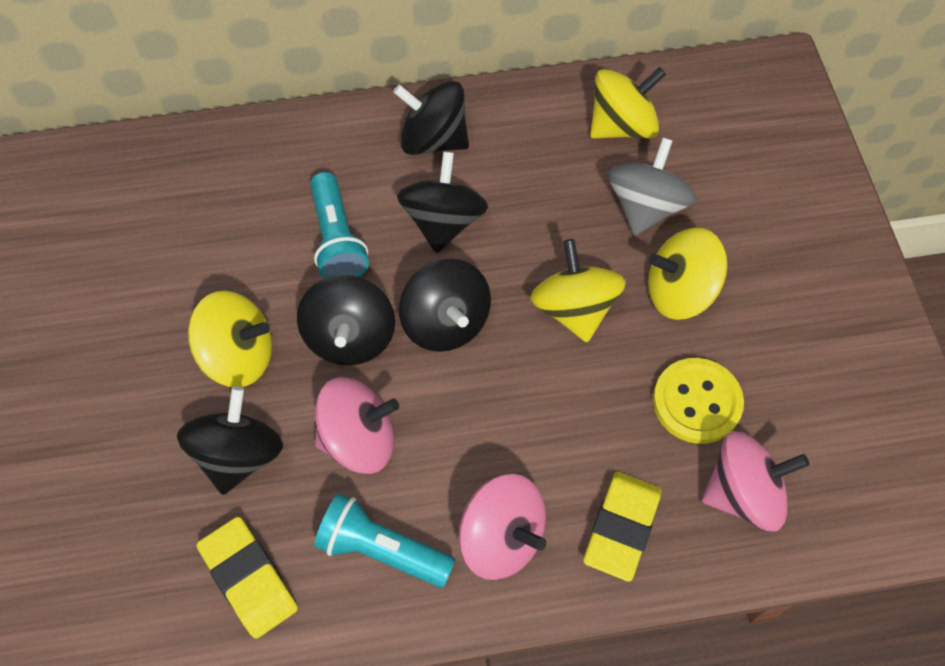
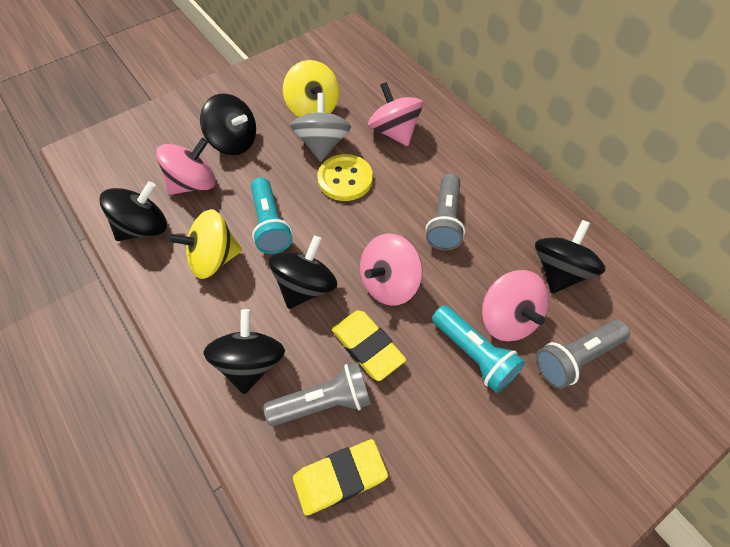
grey flashlight: 0 -> 3
pink spinning top: 3 -> 4
yellow spinning top: 4 -> 2

